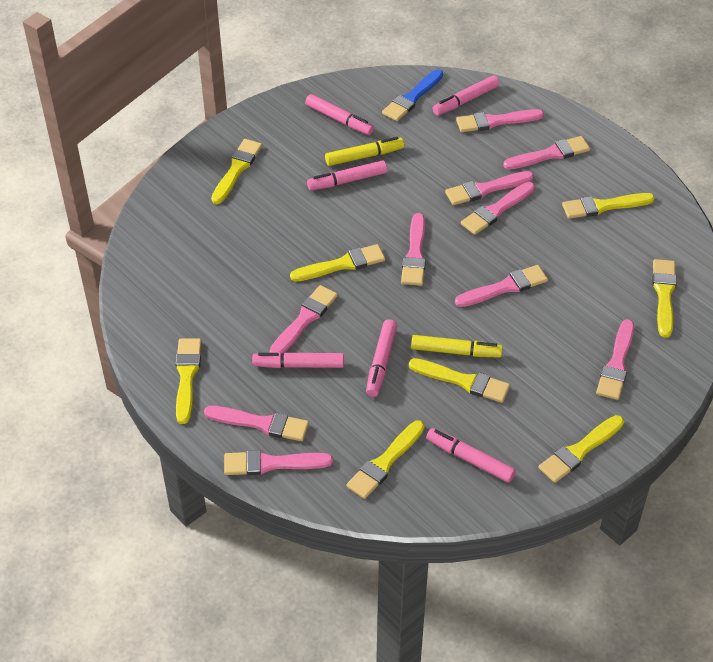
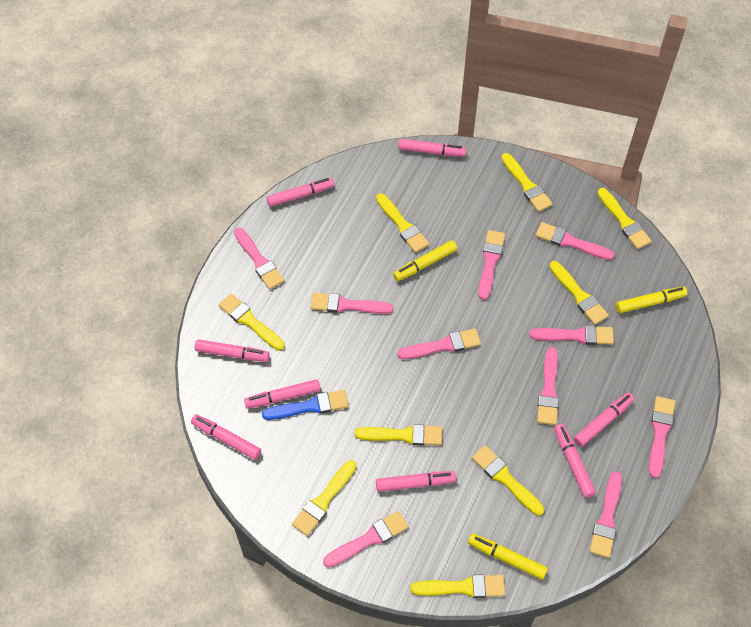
pink marker: 6 -> 8
yellow brush: 8 -> 9
yellow marker: 2 -> 3

